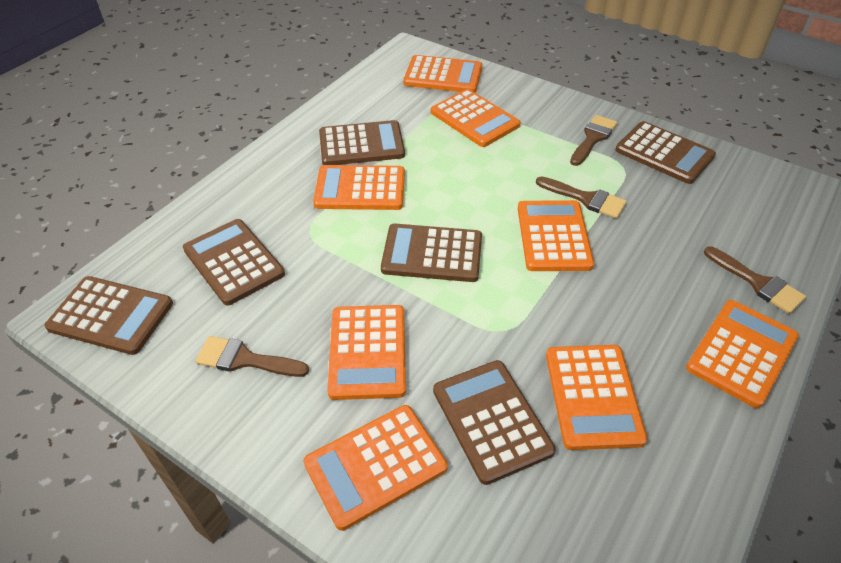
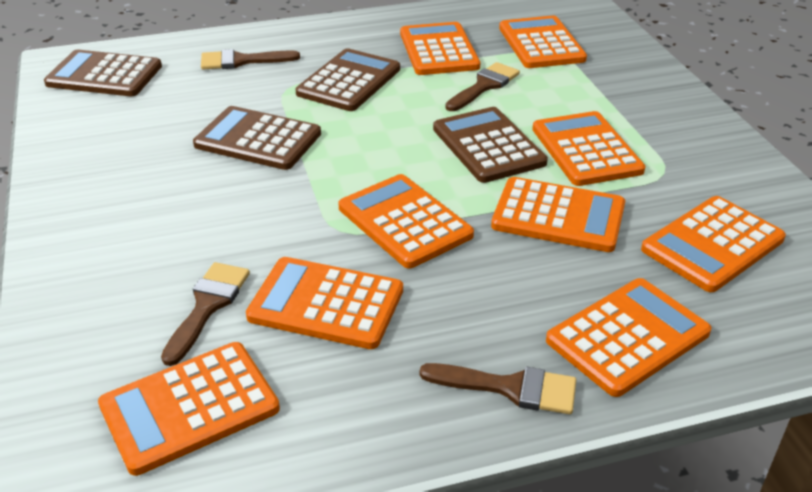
brown calculator: 6 -> 4
orange calculator: 8 -> 9

